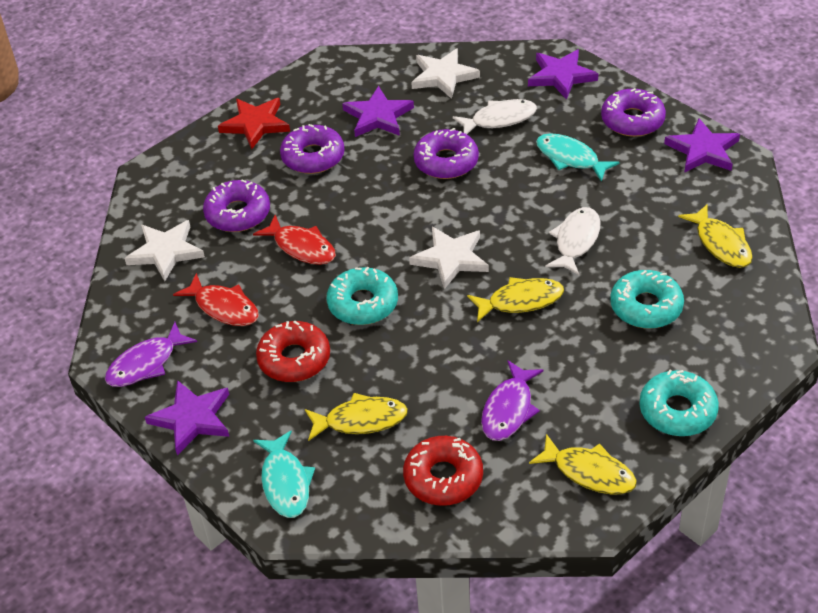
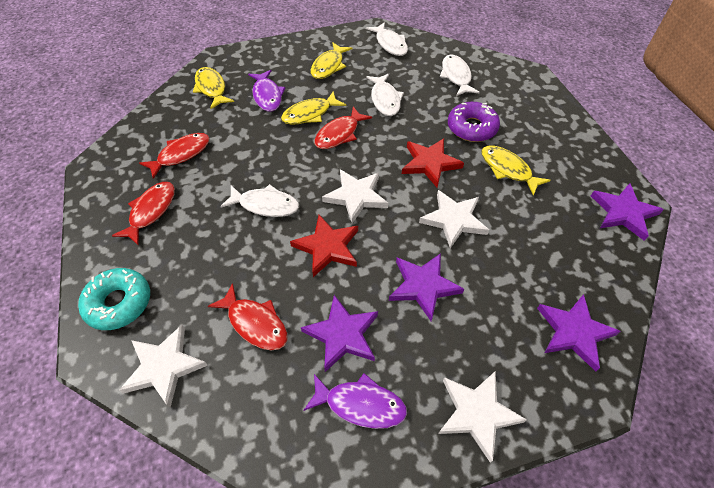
purple donut: 4 -> 1
red donut: 2 -> 0
red fish: 2 -> 4
red star: 1 -> 2
turquoise donut: 3 -> 1
turquoise fish: 2 -> 0
white fish: 2 -> 4
white star: 3 -> 4

